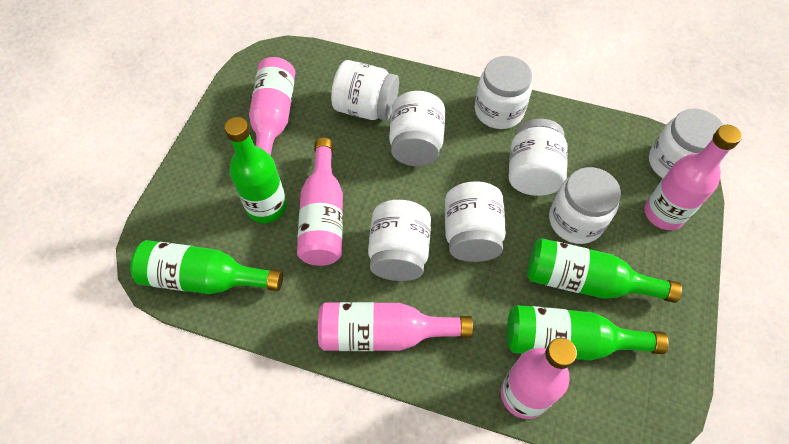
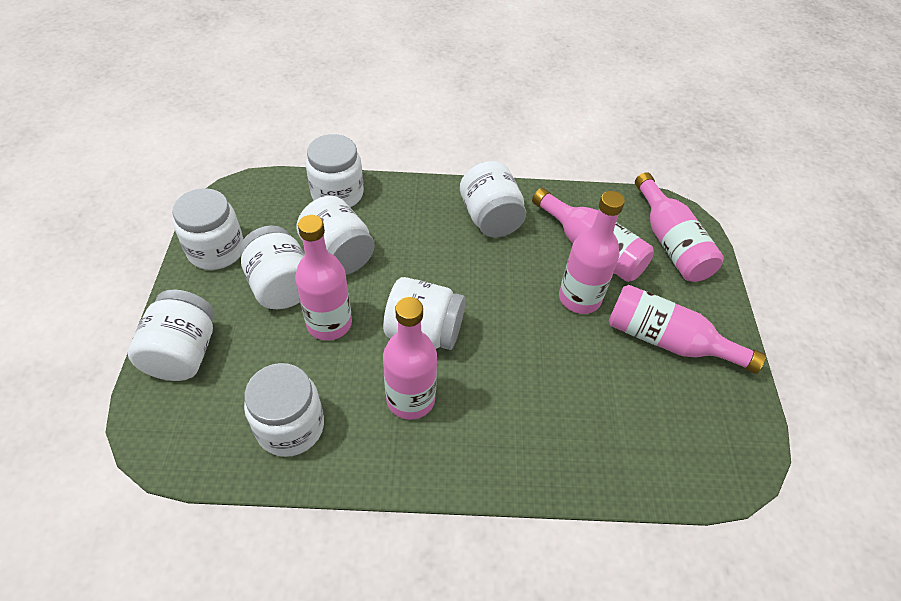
green bottle: 4 -> 0
pink bottle: 5 -> 6

